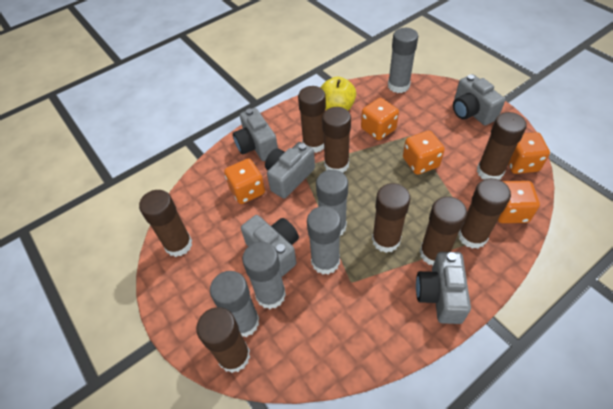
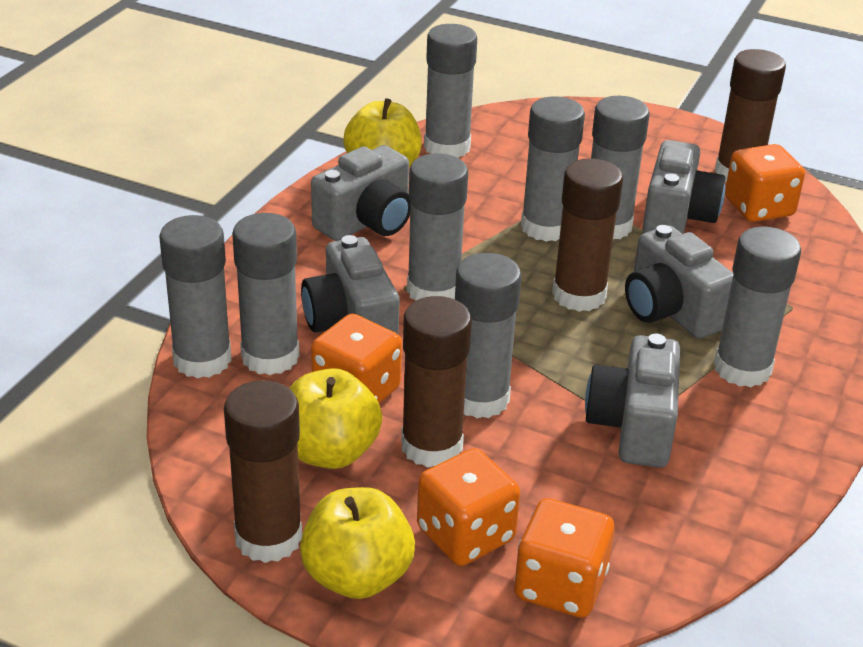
brown glue stick: 8 -> 4
grey glue stick: 5 -> 8
orange dice: 5 -> 4
yellow apple: 1 -> 3

